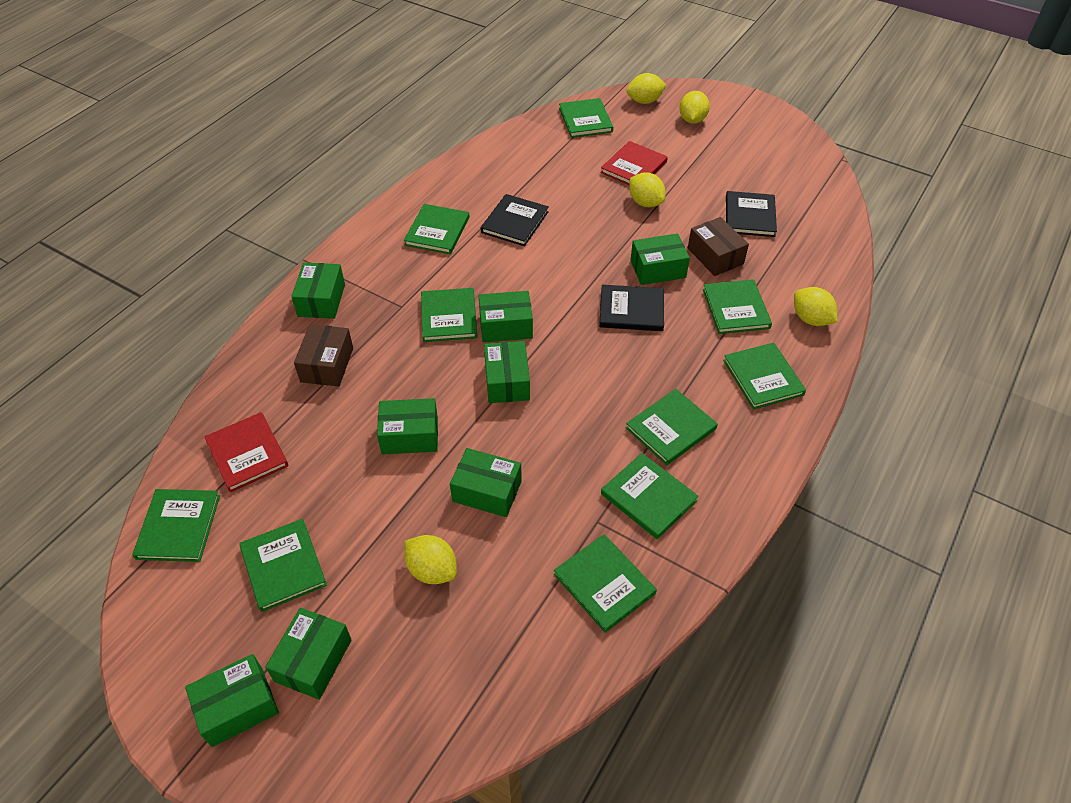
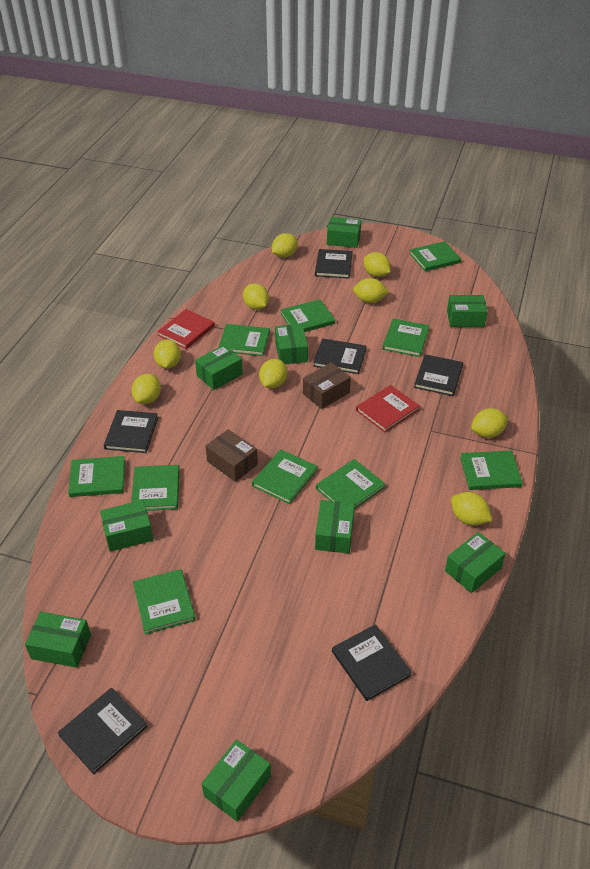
black book: 3 -> 6
green box: 8 -> 9
yellow lemon: 5 -> 9

